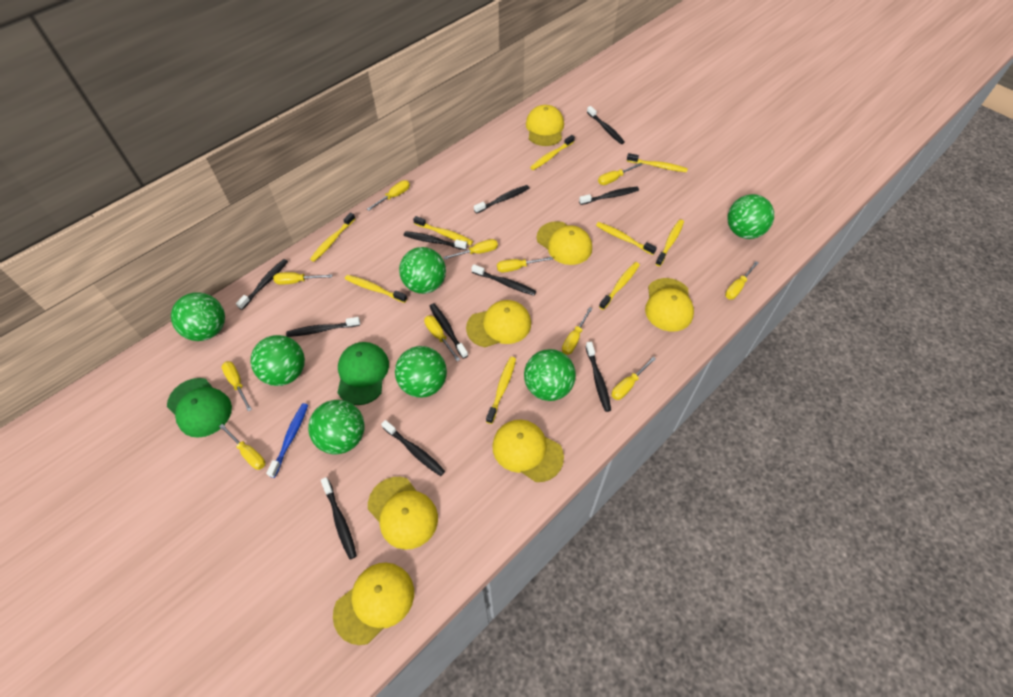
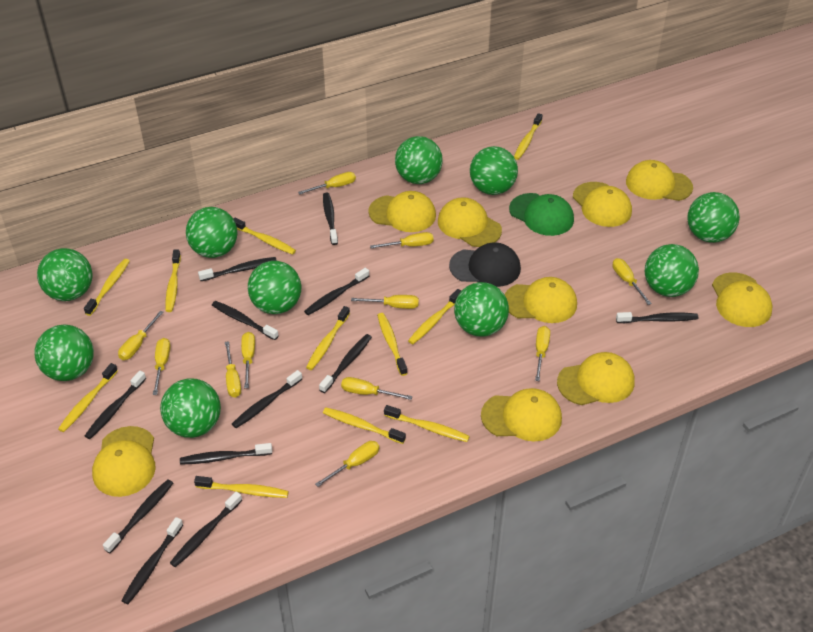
black cap: 0 -> 1
black toothbrush: 11 -> 12
blue toothbrush: 1 -> 0
green ball: 7 -> 10
green cap: 2 -> 1
yellow cap: 7 -> 9
yellow toothbrush: 9 -> 11

